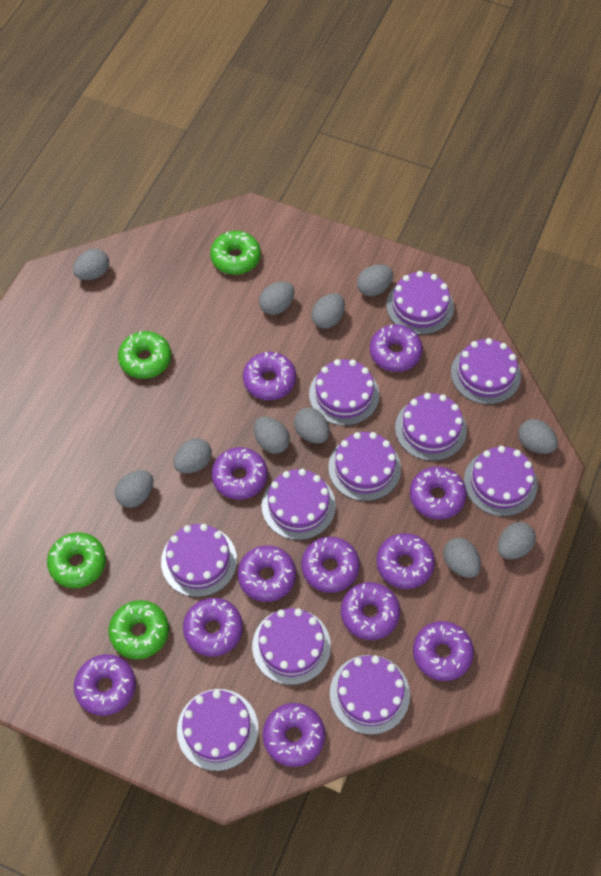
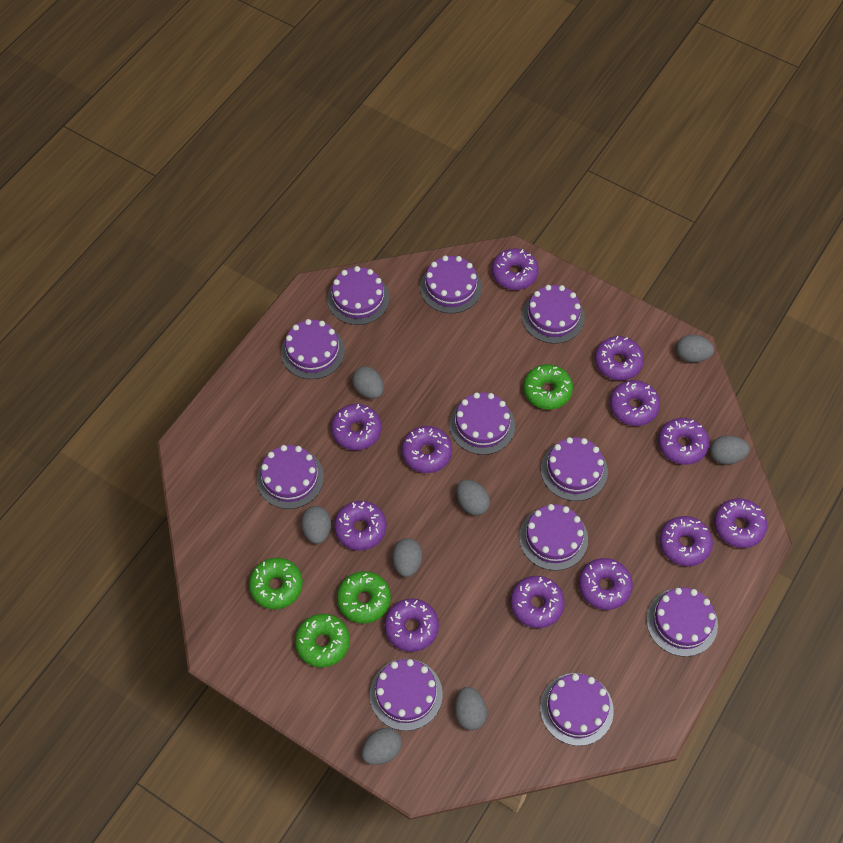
grey egg: 11 -> 8

